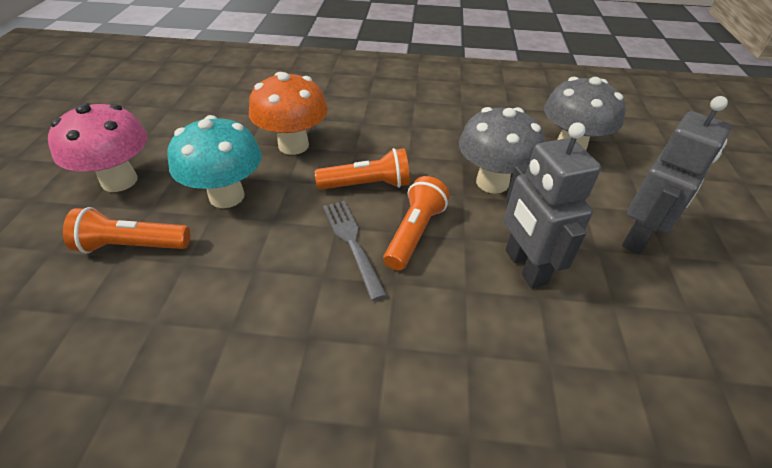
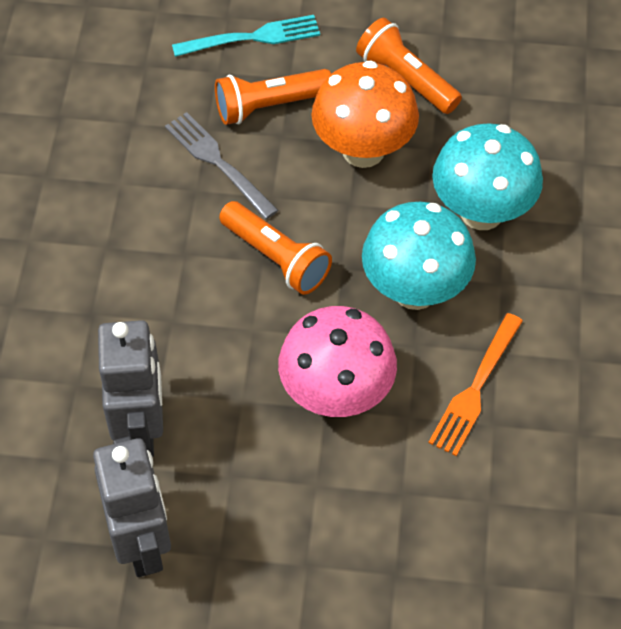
grey mushroom: 2 -> 0
orange fork: 0 -> 1
turquoise fork: 0 -> 1
turquoise mushroom: 1 -> 2

